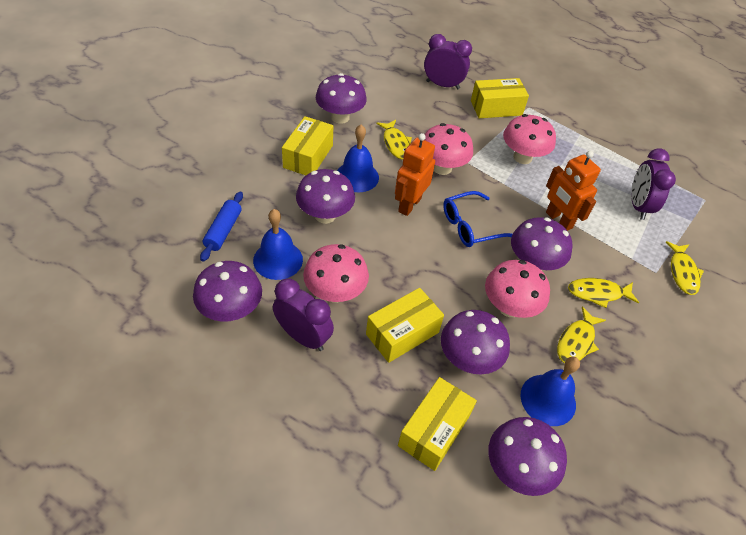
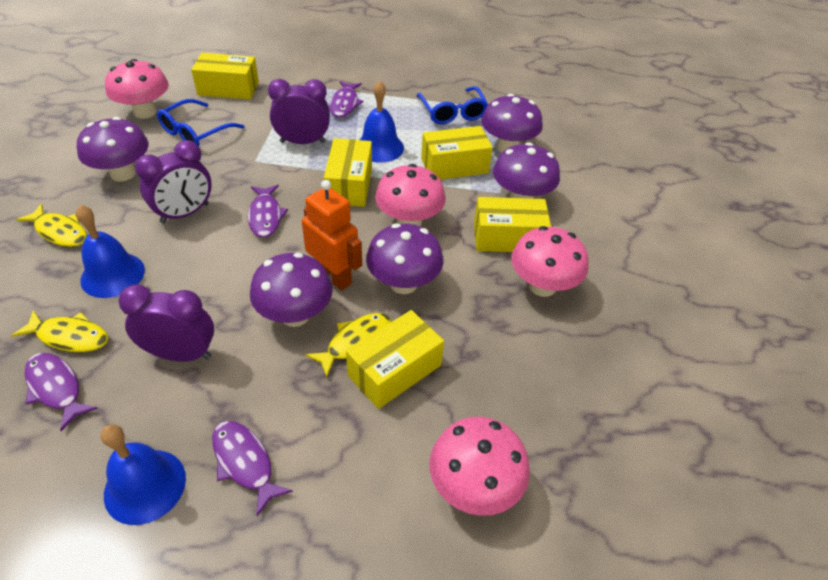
blue glasses: 1 -> 2
blue rolling pin: 1 -> 0
orange robot: 2 -> 1
purple fish: 0 -> 4
purple mushroom: 6 -> 5
yellow box: 4 -> 5
yellow fish: 4 -> 3

